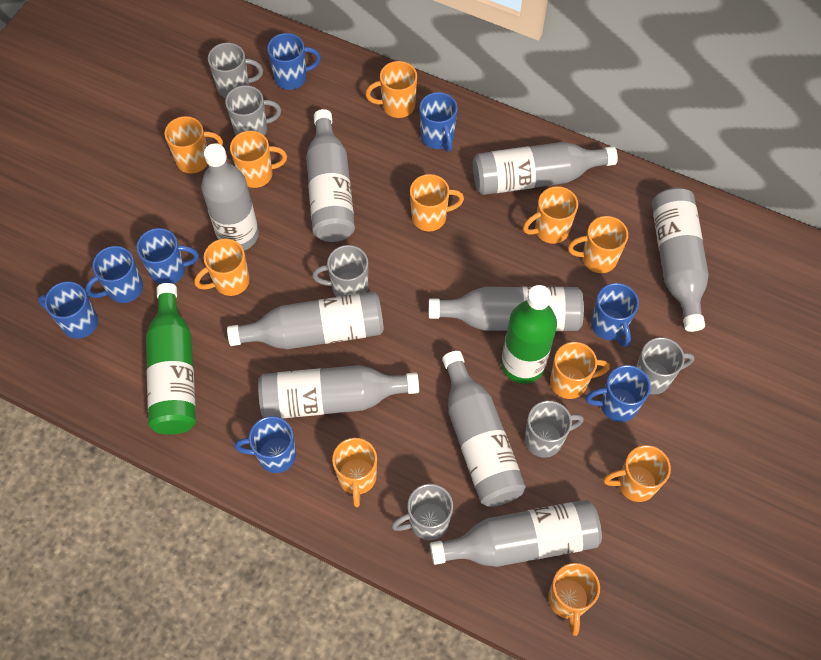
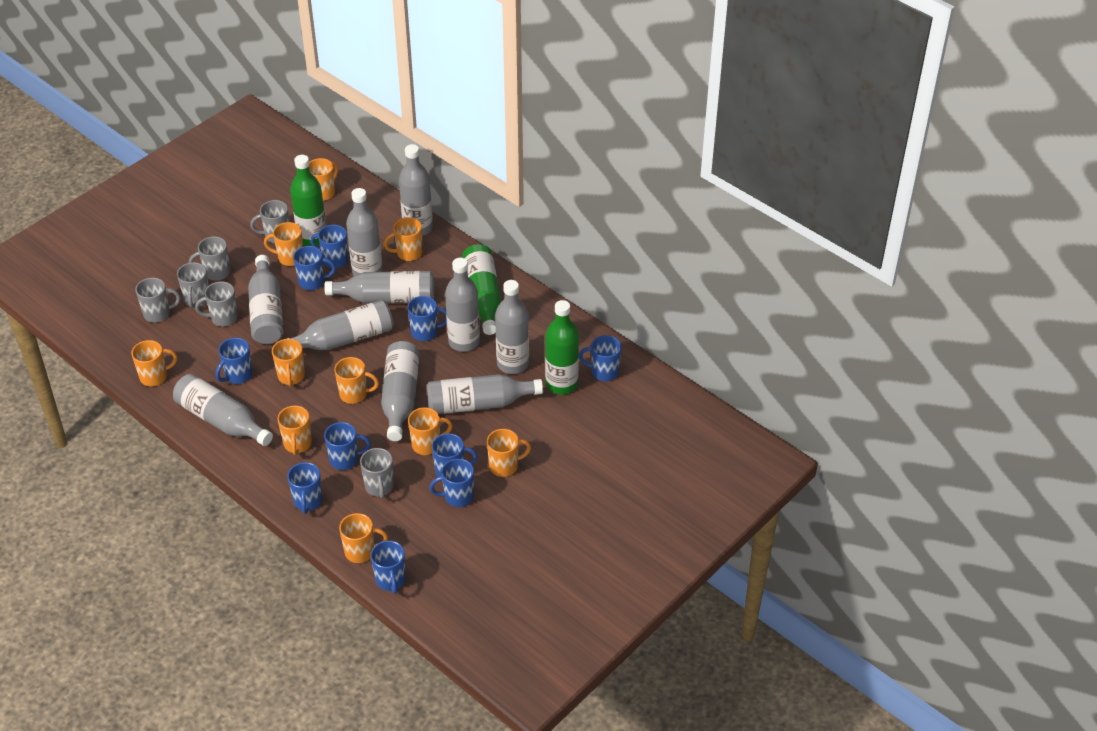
blue mug: 8 -> 10
green bottle: 2 -> 3
grey bottle: 9 -> 10
orange mug: 11 -> 10

